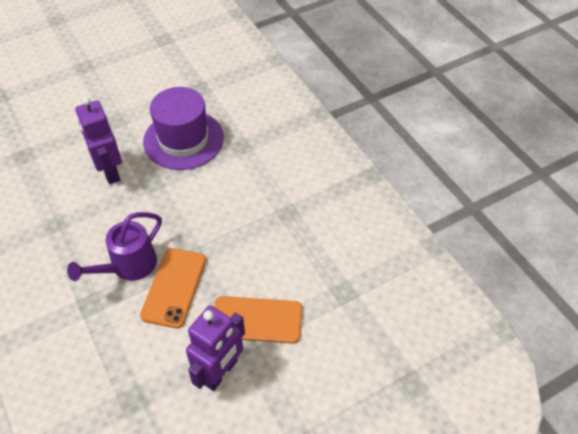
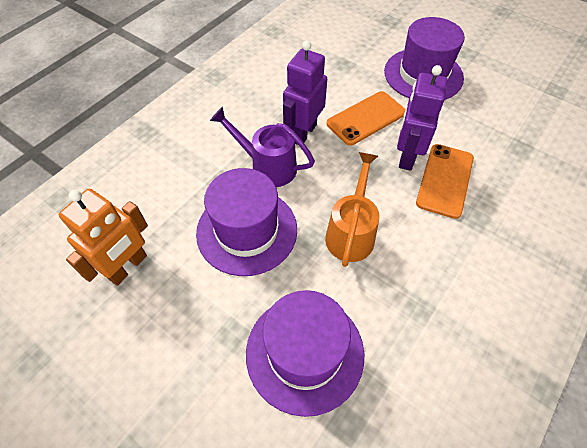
orange robot: 0 -> 1
orange watering can: 0 -> 1
purple hat: 1 -> 3

